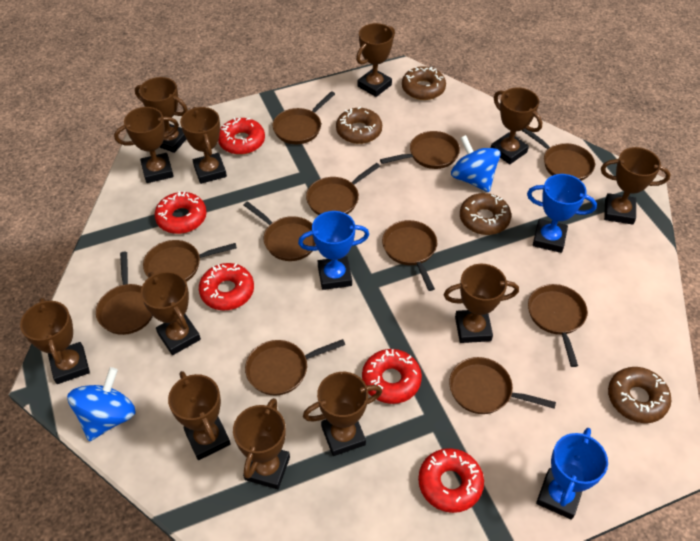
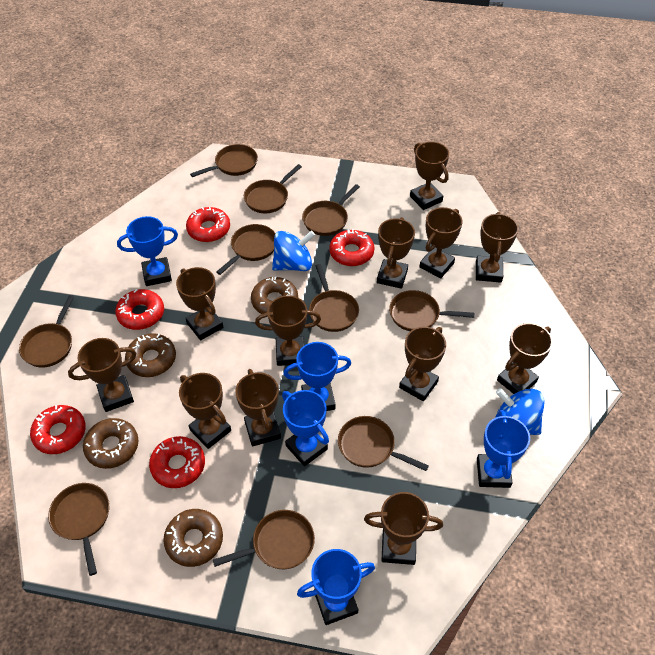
blue trophy: 3 -> 5
brown pan: 11 -> 10

